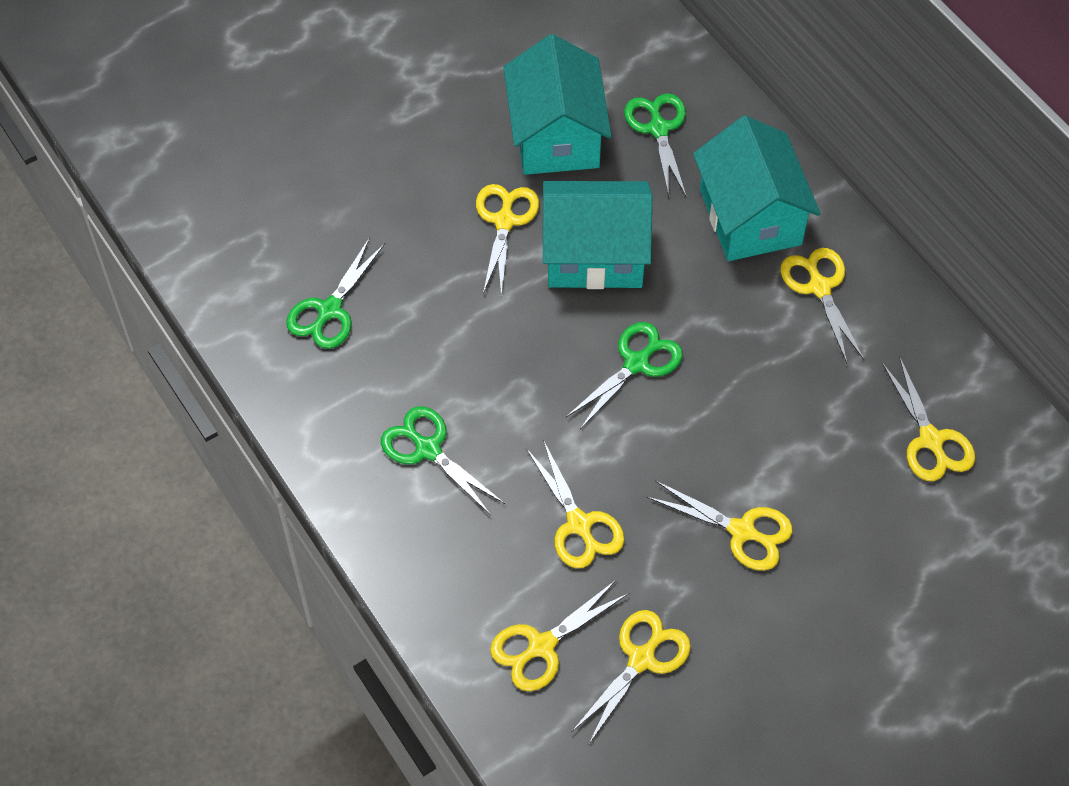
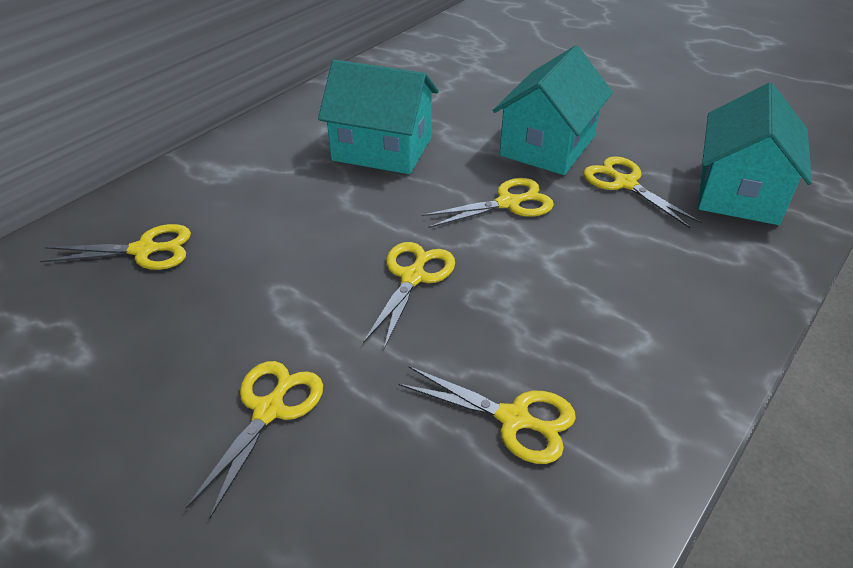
green scissors: 4 -> 0
yellow scissors: 7 -> 6

